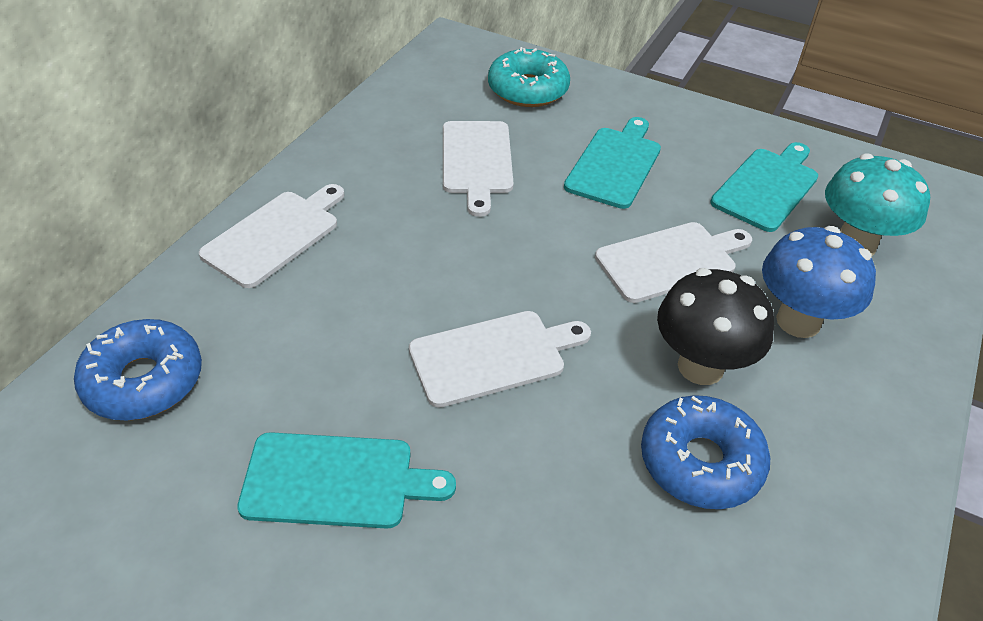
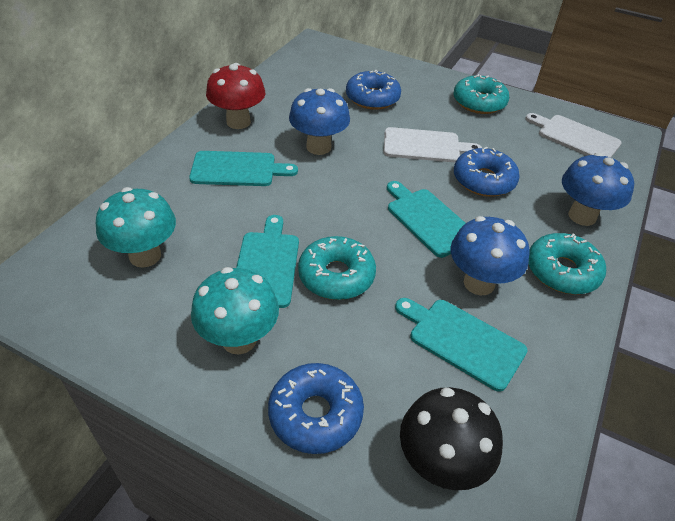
blue donut: 2 -> 3
blue mushroom: 1 -> 3
red mushroom: 0 -> 1
turquoise cutting board: 3 -> 4
turquoise donut: 1 -> 3
turquoise mushroom: 1 -> 2
white cutting board: 4 -> 2

